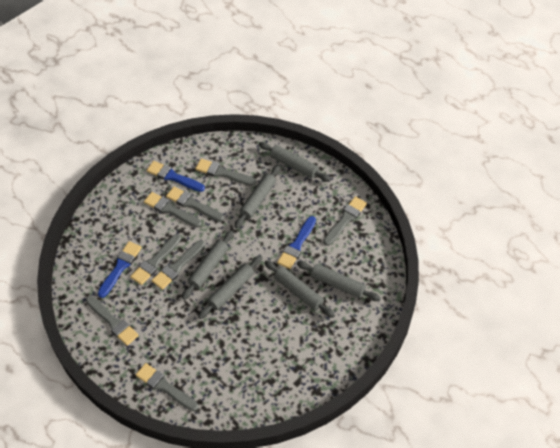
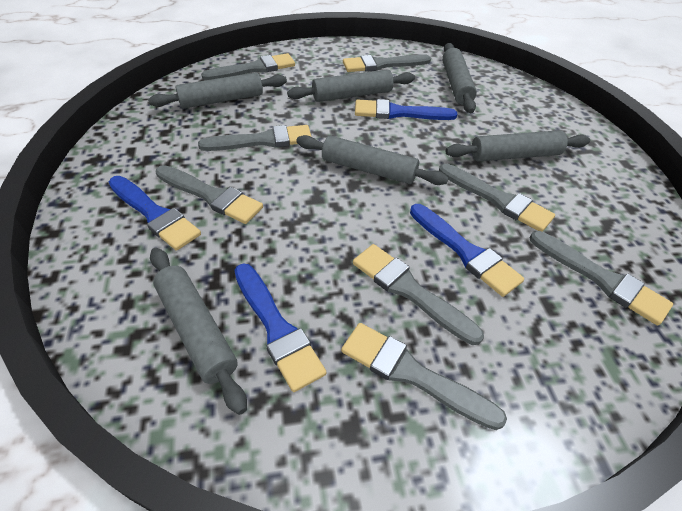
blue brush: 3 -> 4

